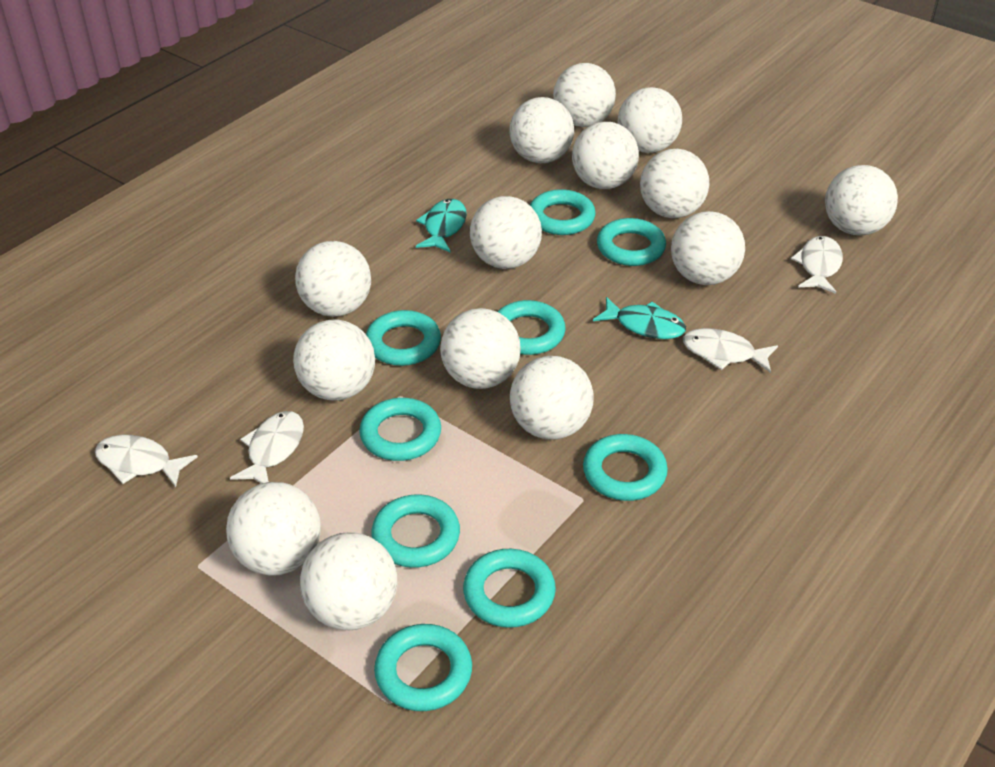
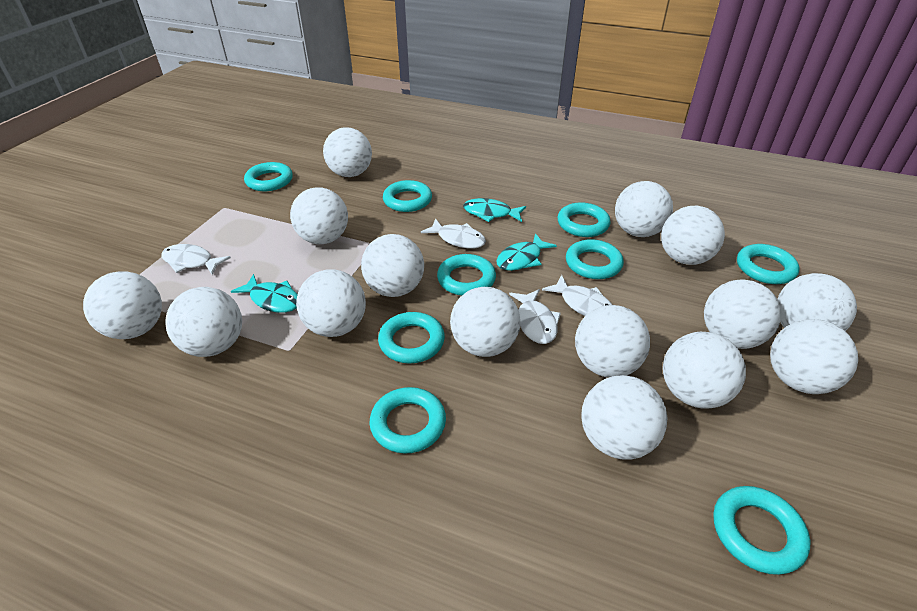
turquoise fish: 2 -> 3
white ball: 14 -> 15

